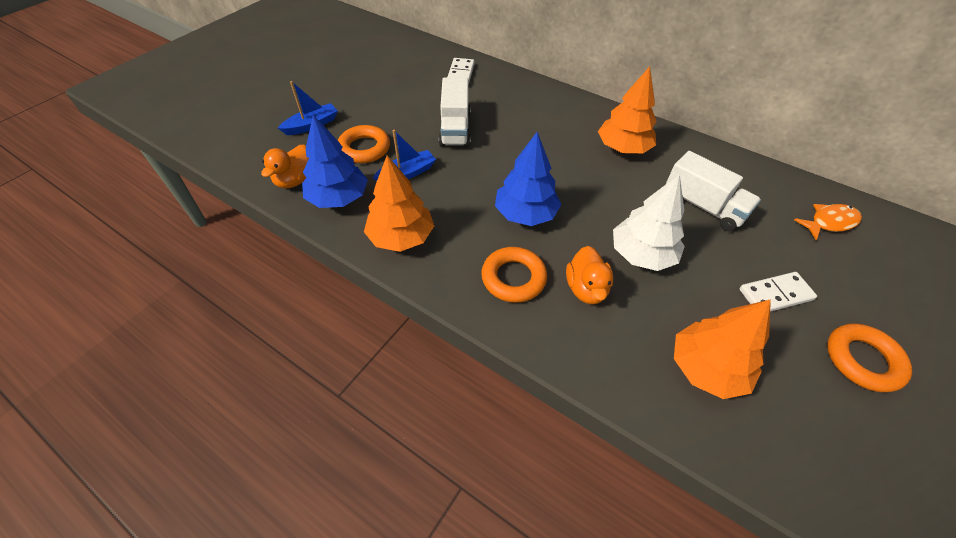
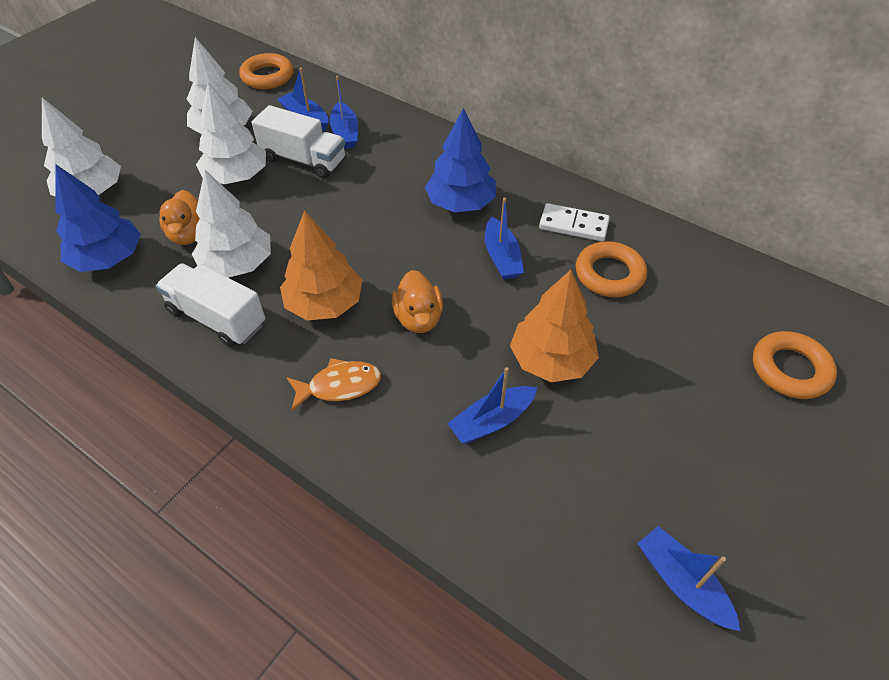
blue boat: 2 -> 5
orange tree: 3 -> 2
white domino: 2 -> 1
white tree: 1 -> 4

